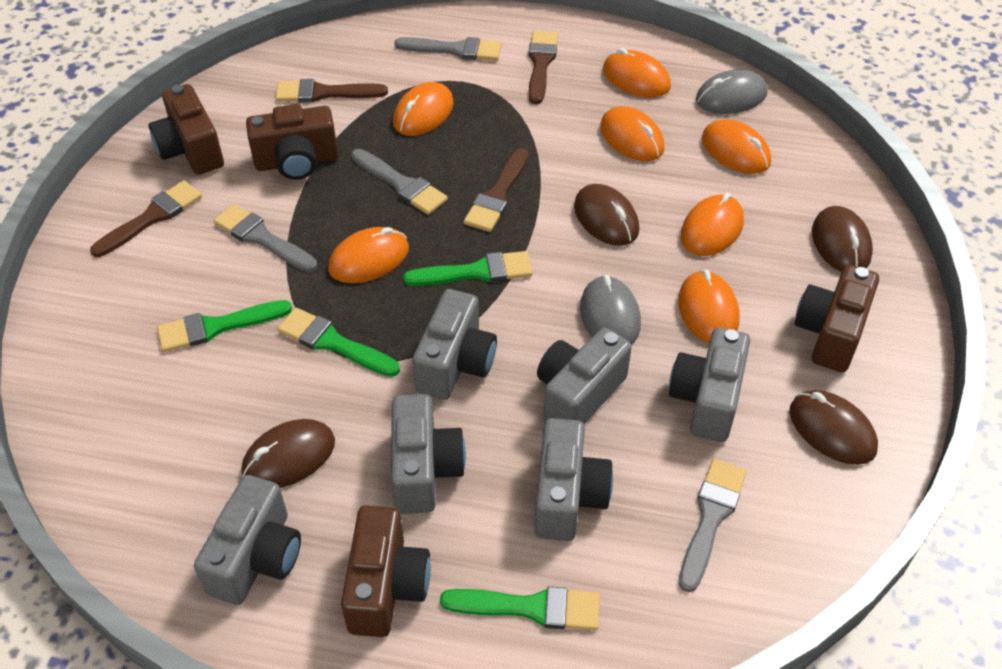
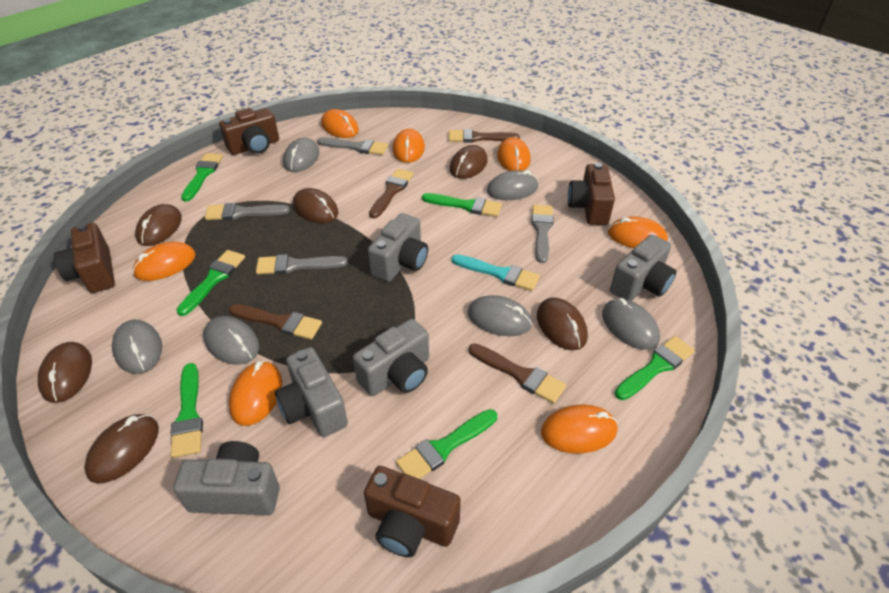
brown mouse: 4 -> 6
green brush: 4 -> 6
grey camera: 6 -> 5
grey mouse: 2 -> 6
turquoise brush: 0 -> 1

